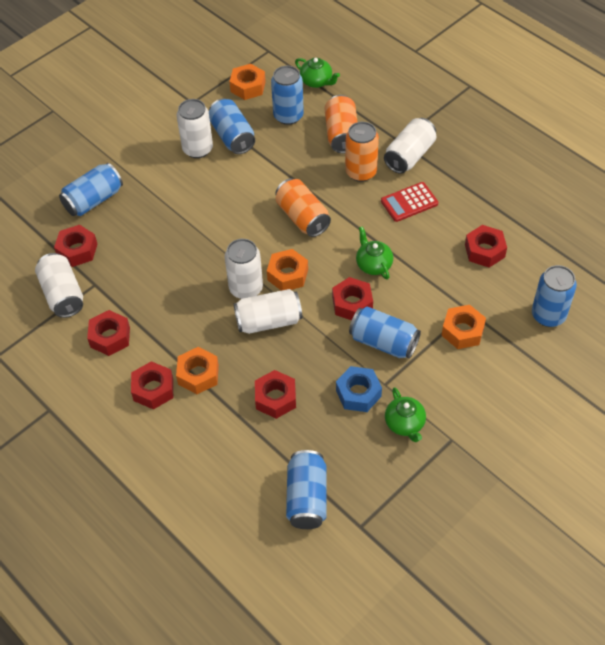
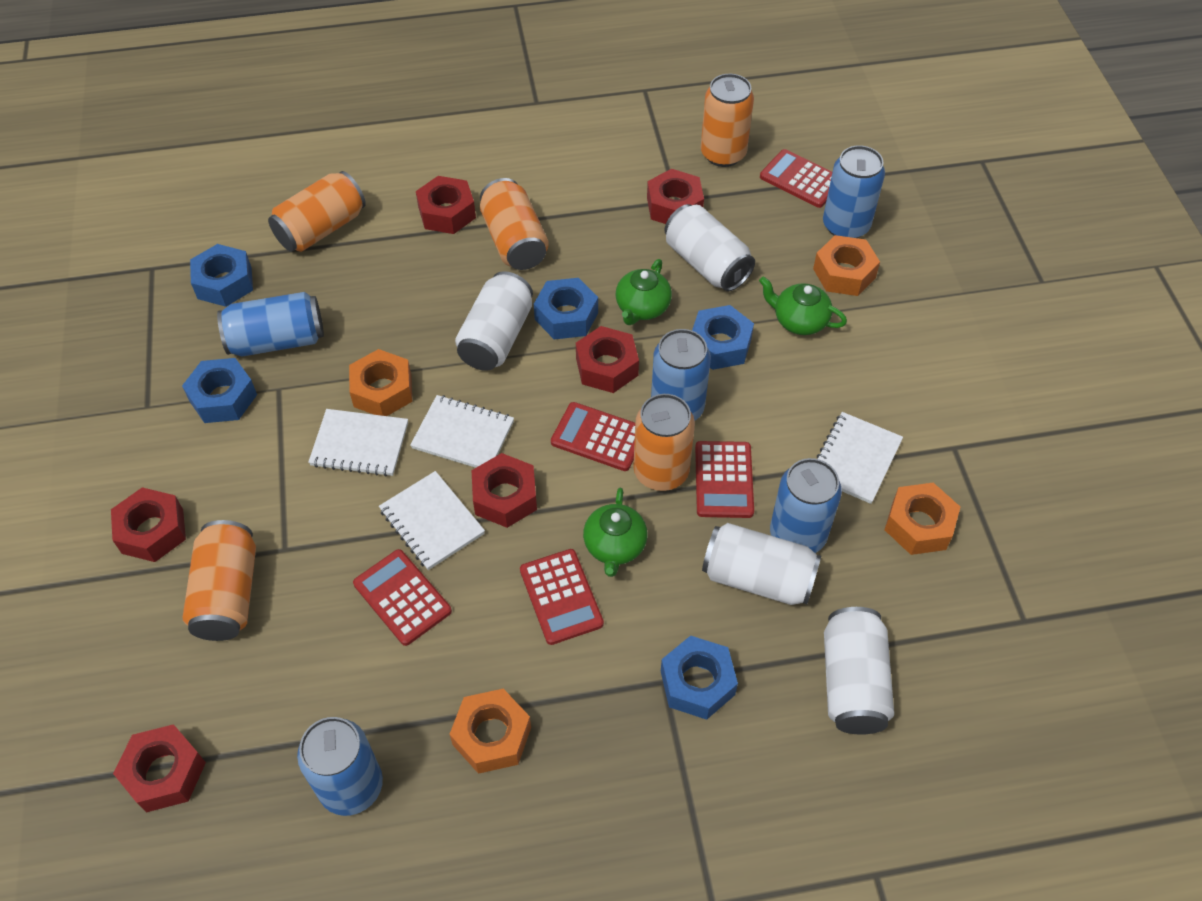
blue can: 6 -> 5
blue nut: 1 -> 5
orange can: 3 -> 5
red calculator: 1 -> 5
white can: 5 -> 4
white notebook: 0 -> 4

